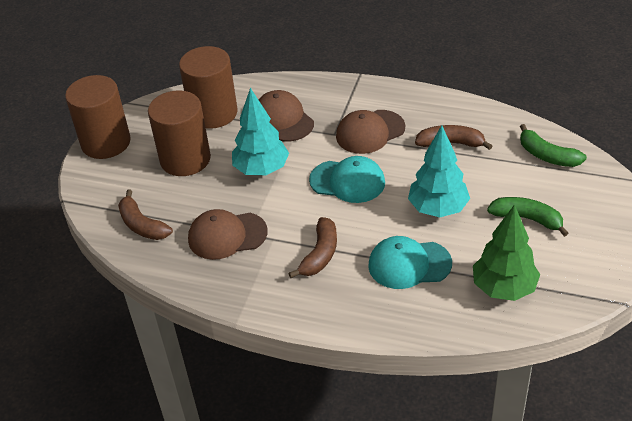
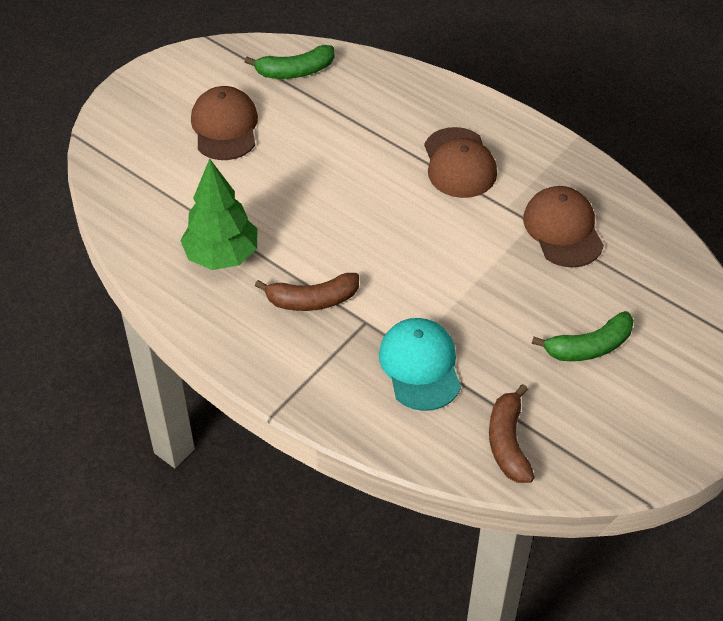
brown banana: 3 -> 2
brown cylinder: 3 -> 0
turquoise cap: 2 -> 1
turquoise tree: 2 -> 0

